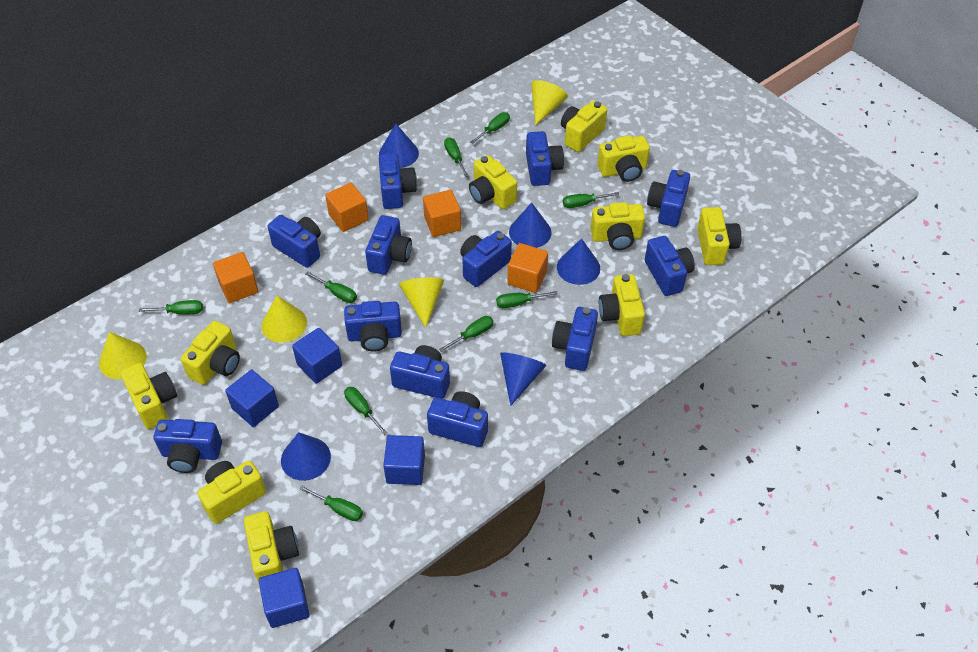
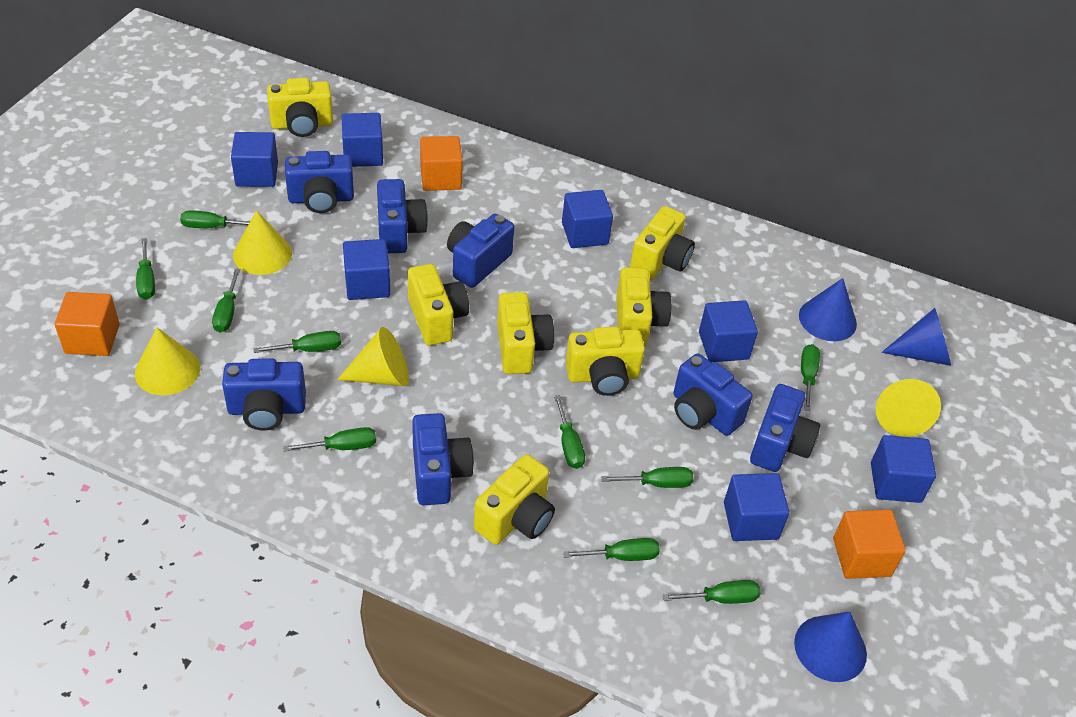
blue camera: 12 -> 7
blue cone: 5 -> 3
blue cube: 4 -> 7
green screwdriver: 9 -> 10
orange cube: 4 -> 3
yellow camera: 10 -> 7

